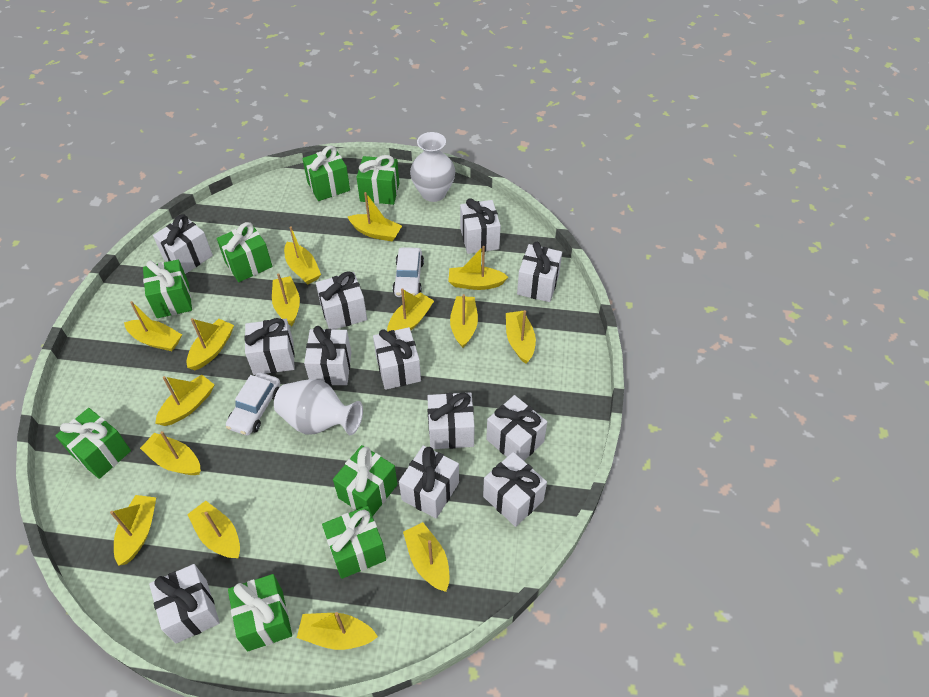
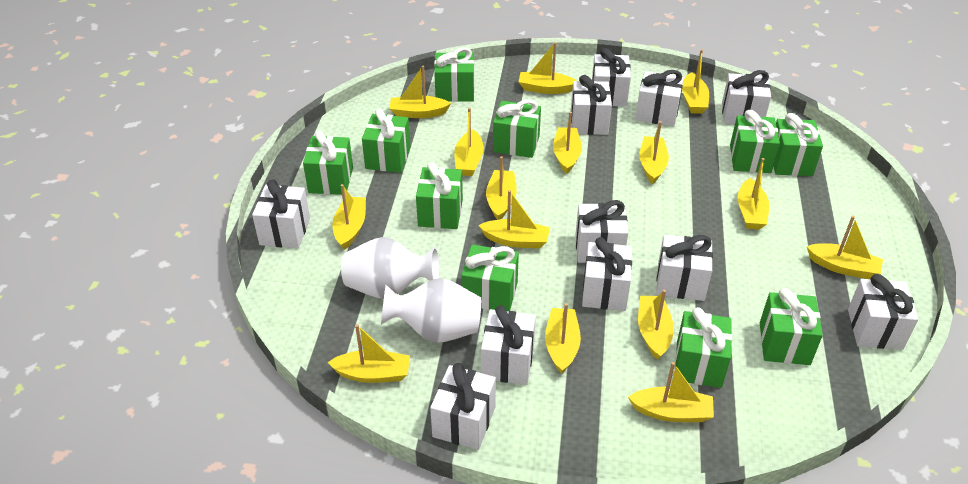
green gift: 8 -> 10
white car: 2 -> 0
white gift: 12 -> 11

